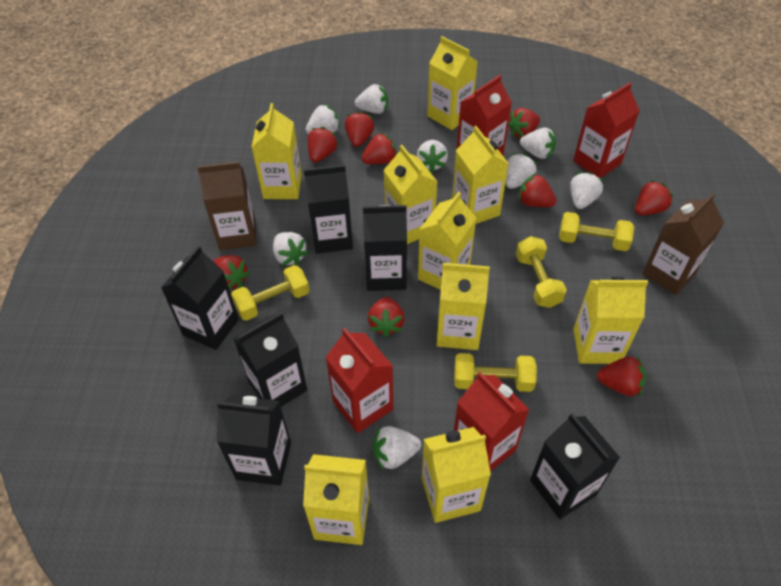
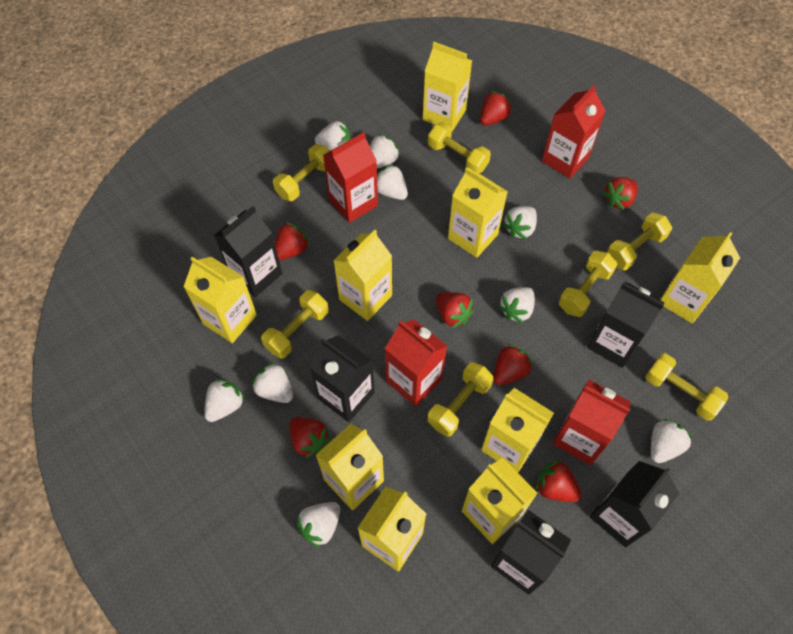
black carton: 6 -> 5
brown carton: 2 -> 0
red strawberry: 9 -> 7
white strawberry: 8 -> 9
yellow dumbbell: 4 -> 7

